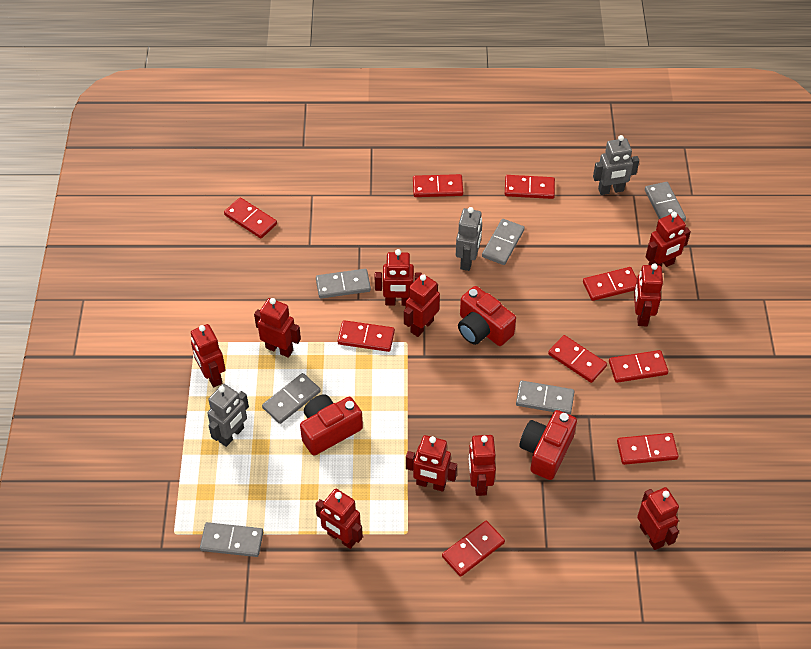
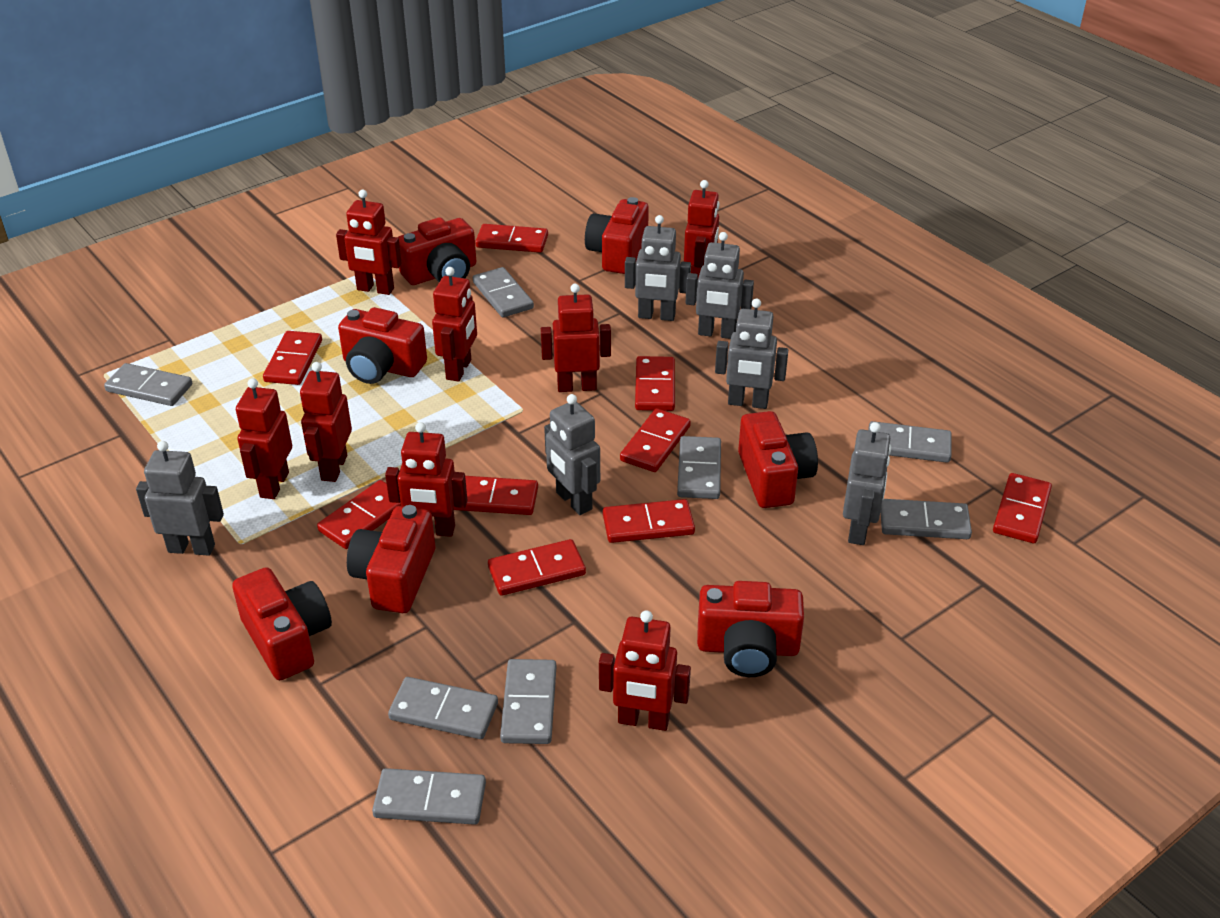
grey domino: 6 -> 8
grey robot: 3 -> 6
red camera: 3 -> 7
red robot: 10 -> 8

